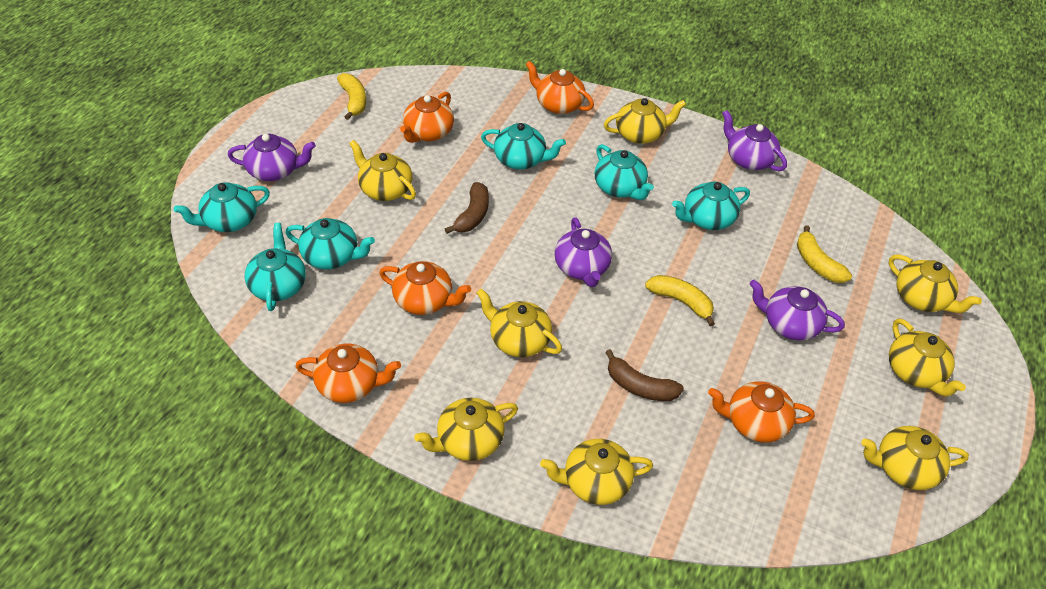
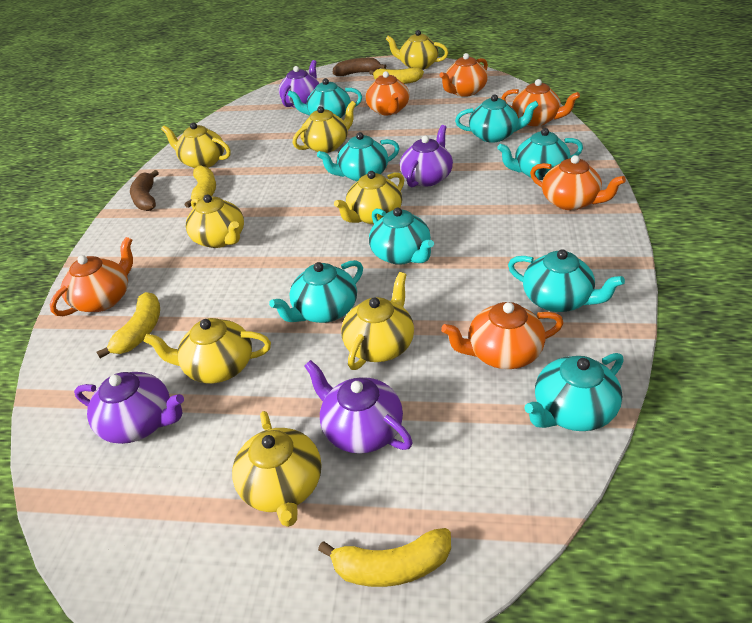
orange teapot: 5 -> 6
turquoise teapot: 6 -> 8
yellow banana: 3 -> 4

